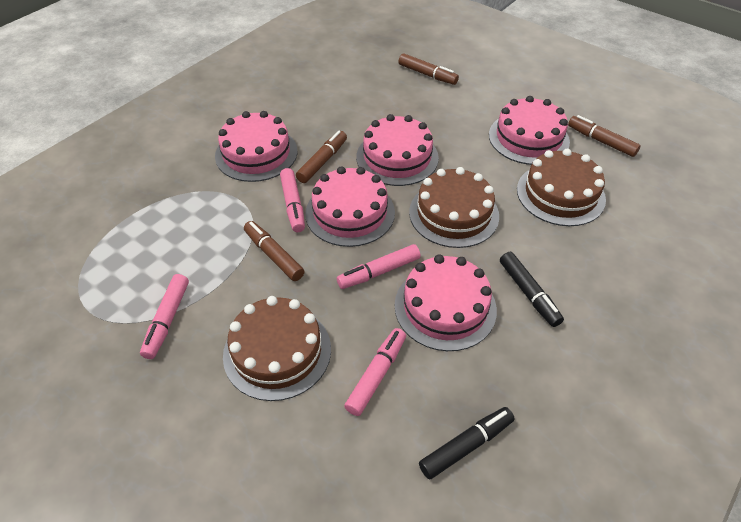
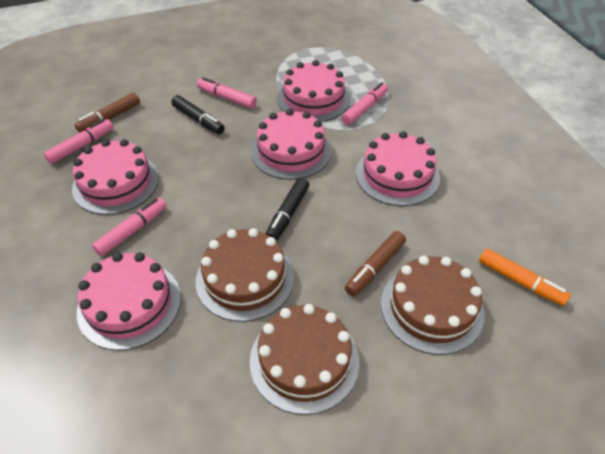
brown marker: 4 -> 2
orange marker: 0 -> 1

